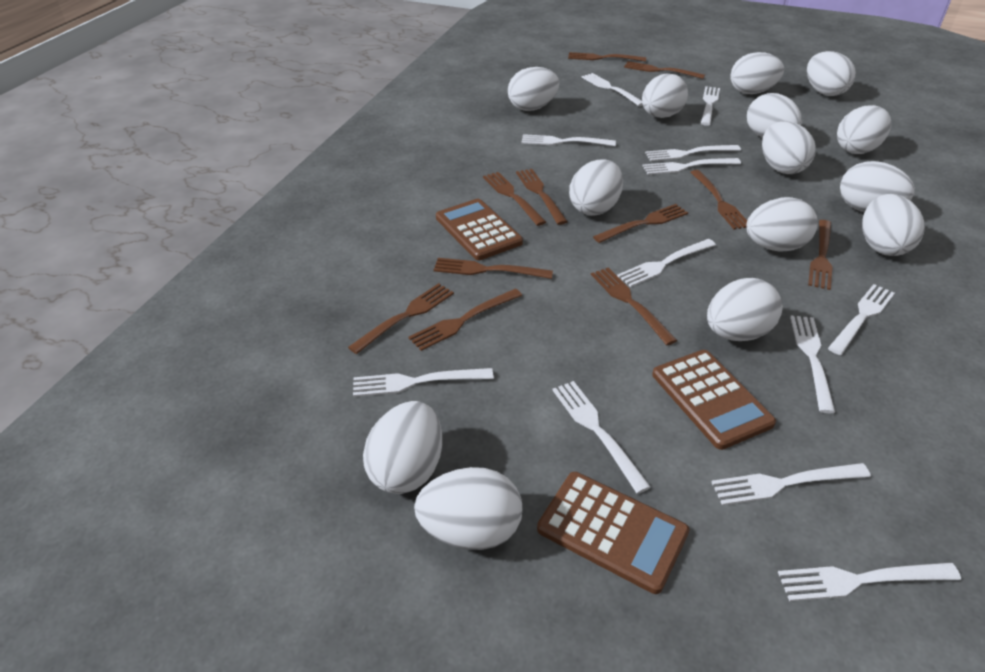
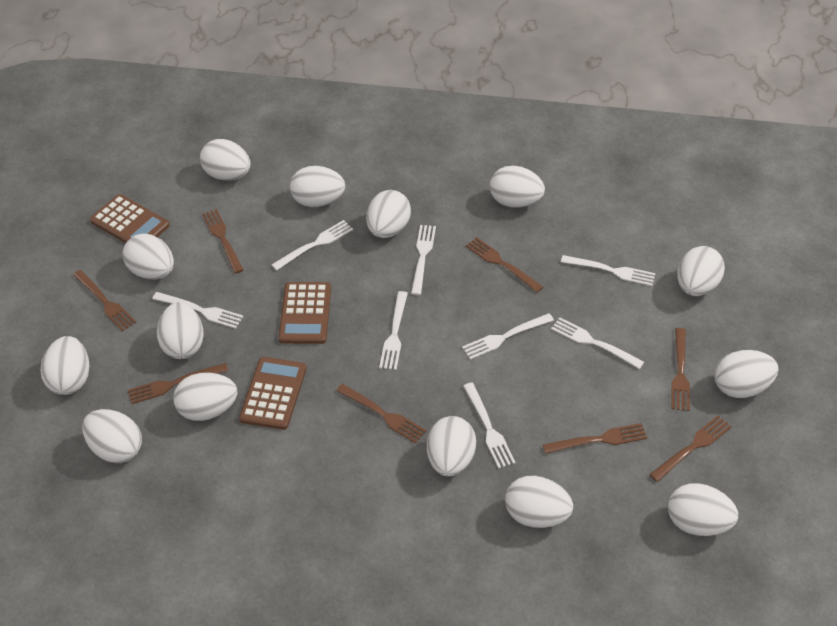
brown fork: 11 -> 8
white fork: 12 -> 8

